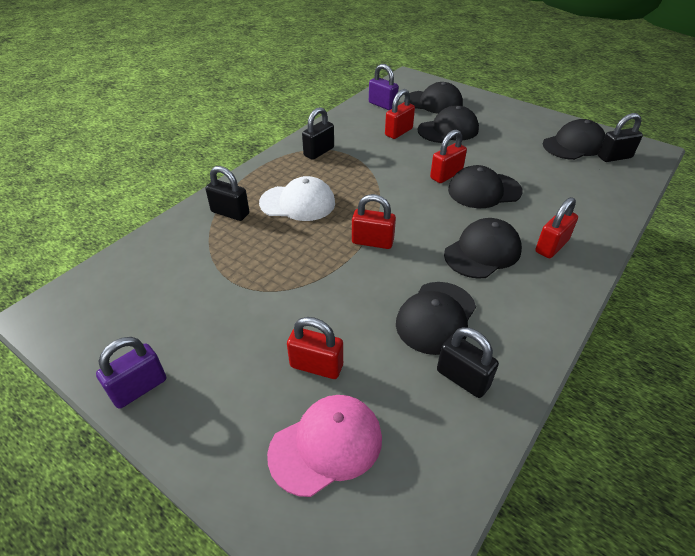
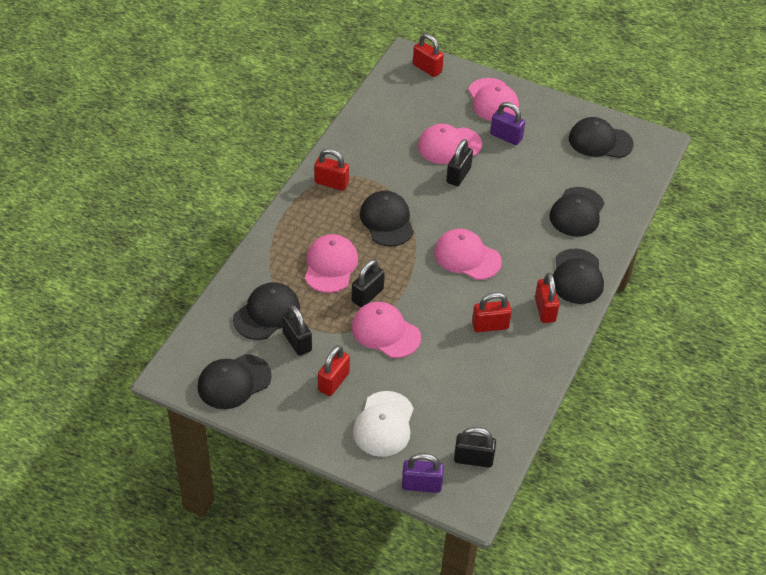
pink cap: 1 -> 5

